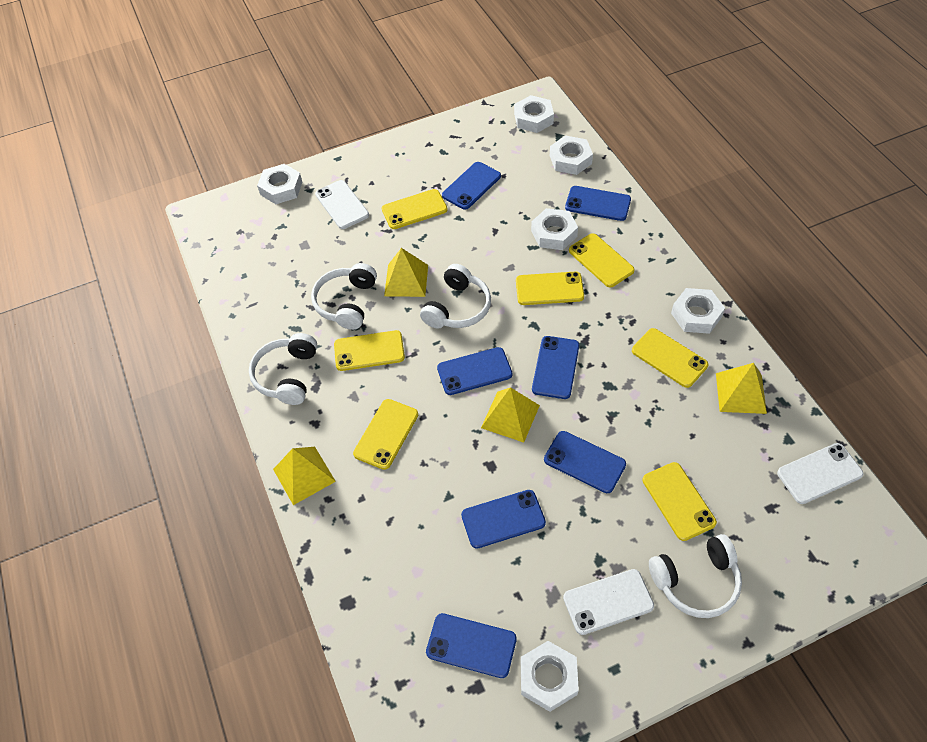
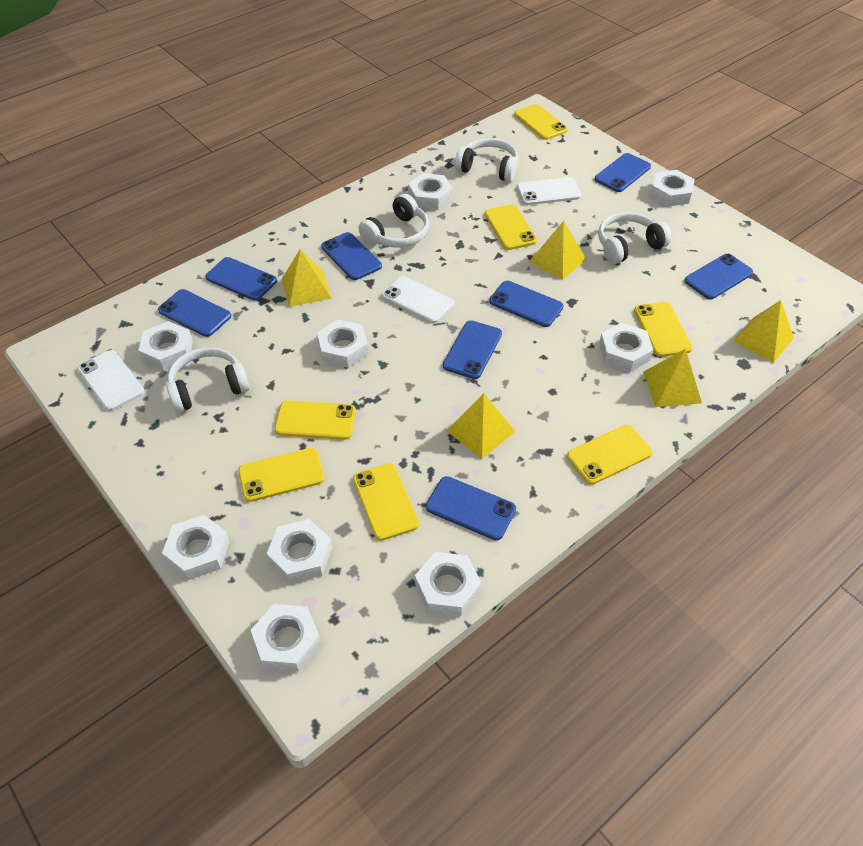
blue phone: 7 -> 8
white nut: 6 -> 9
yellow pyramid: 4 -> 5

